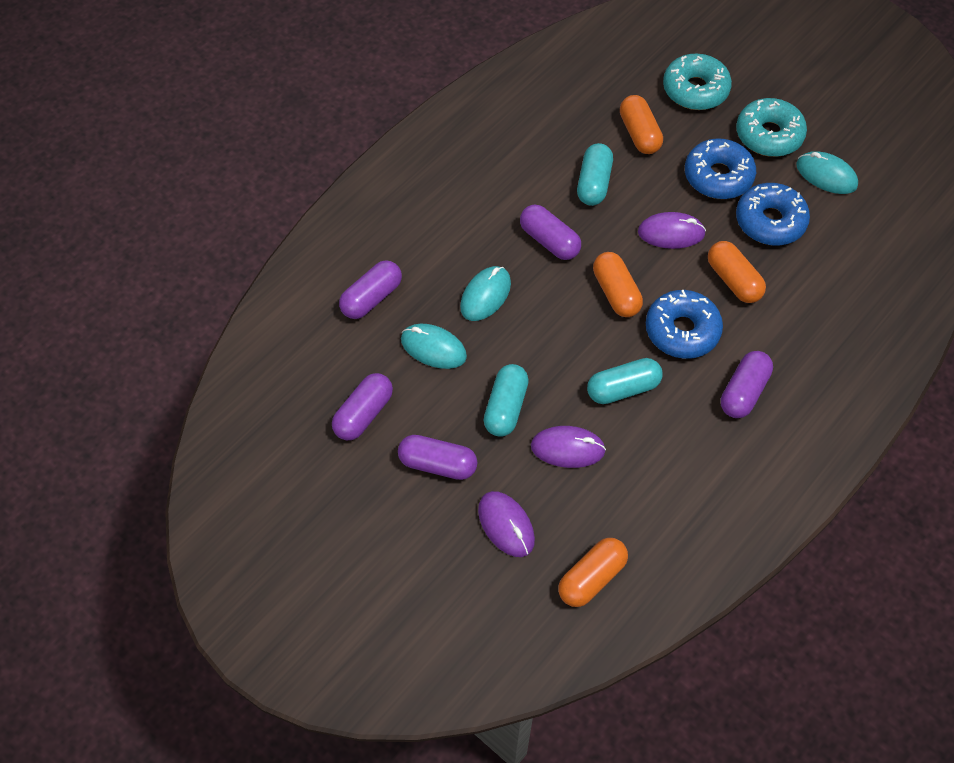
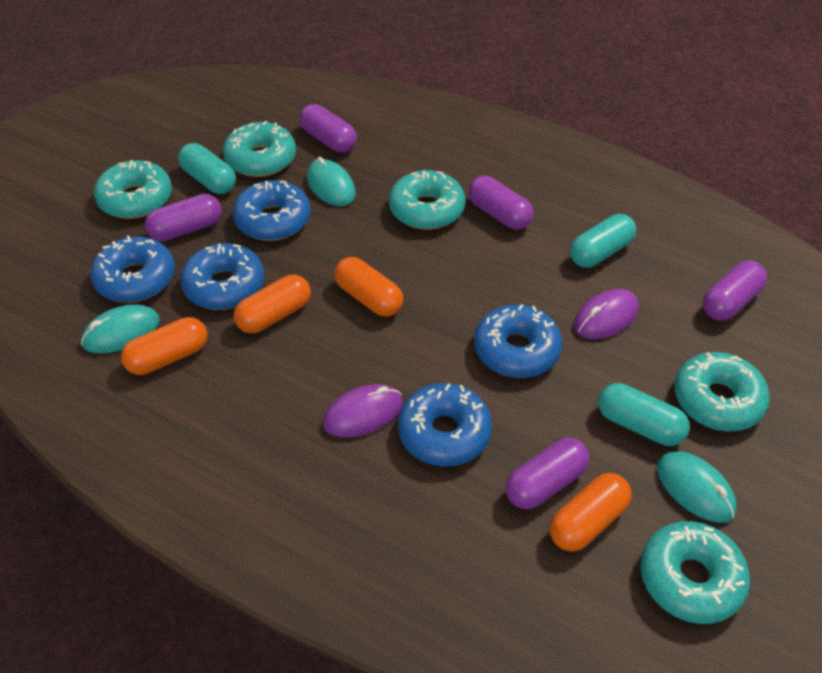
blue donut: 3 -> 5
purple mouse: 3 -> 2
turquoise donut: 2 -> 5

